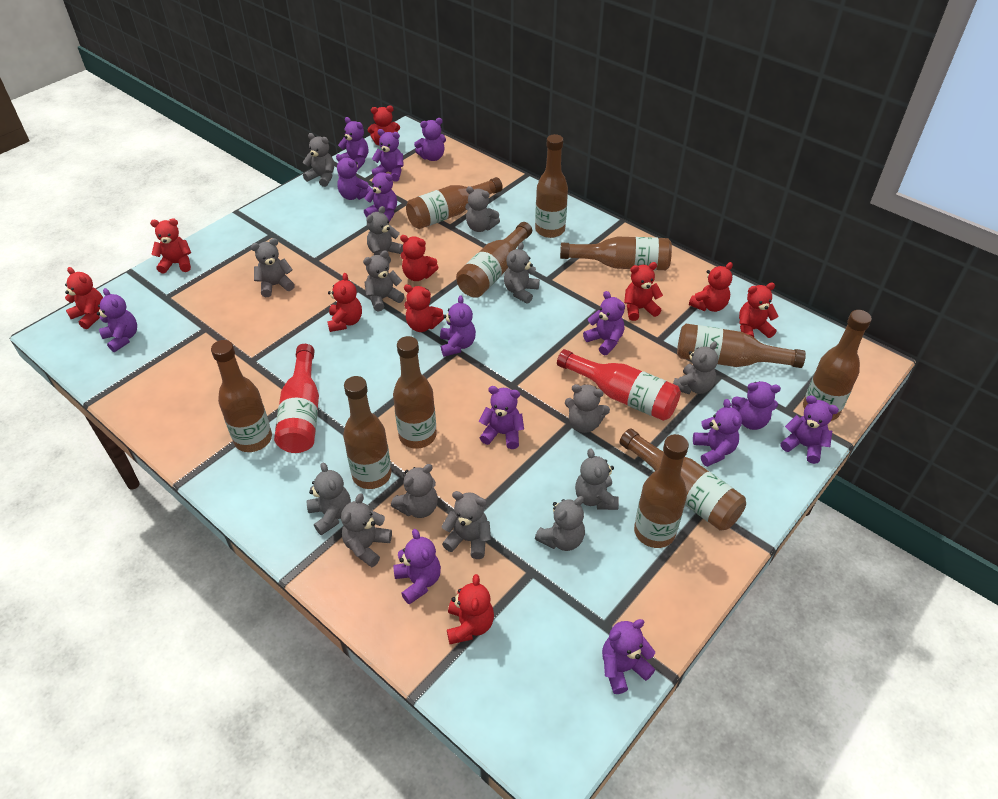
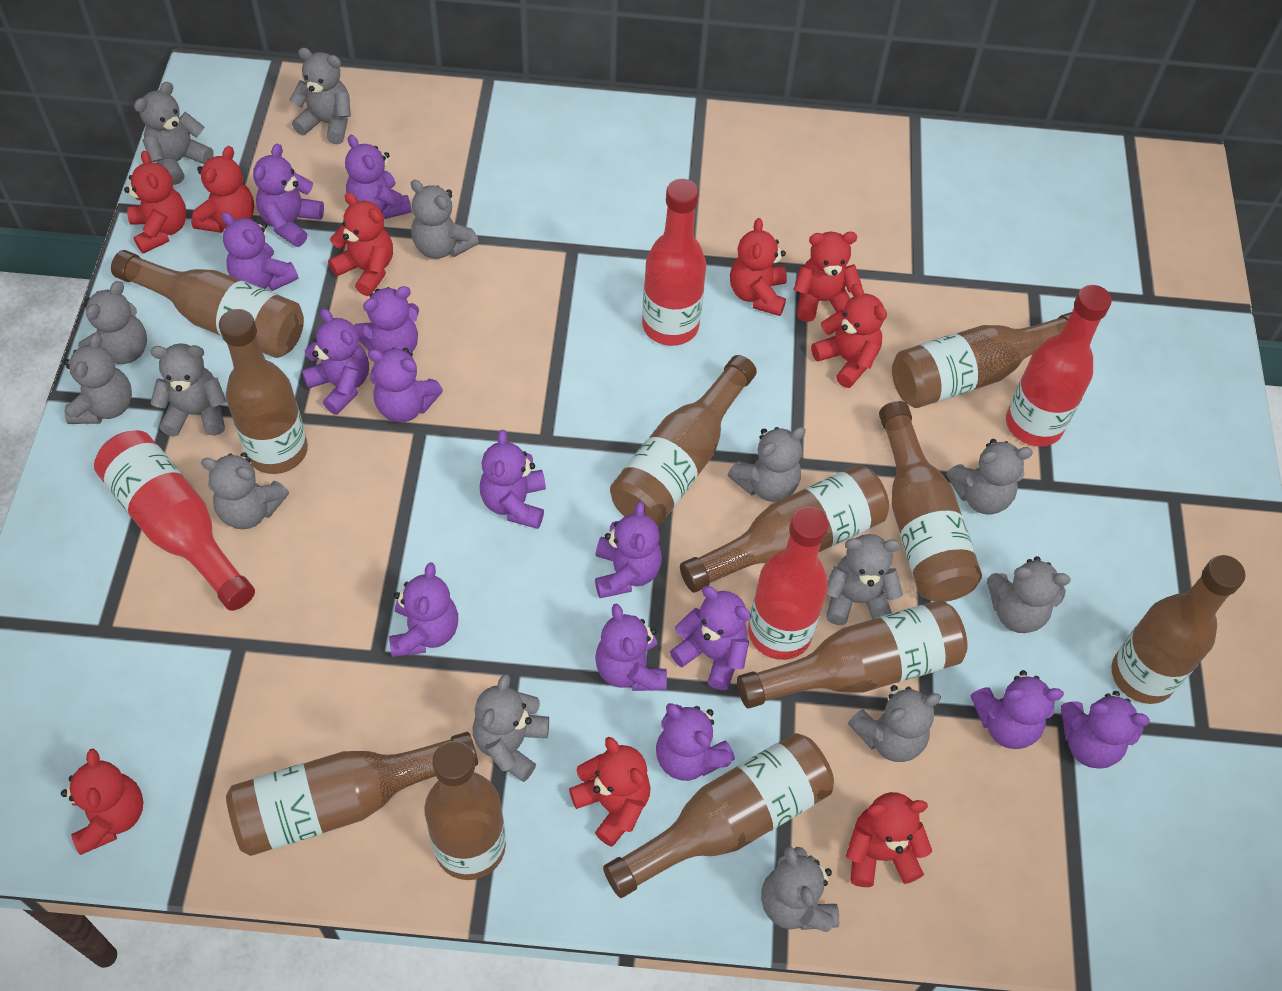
red bottle: 2 -> 4
red teddy bear: 10 -> 9

